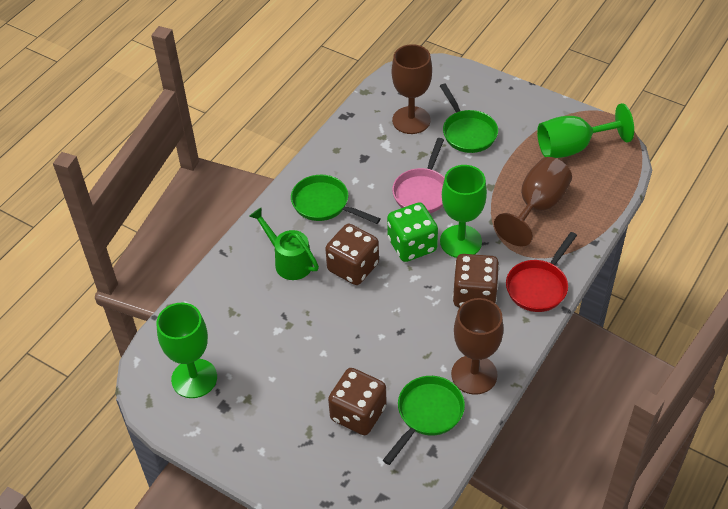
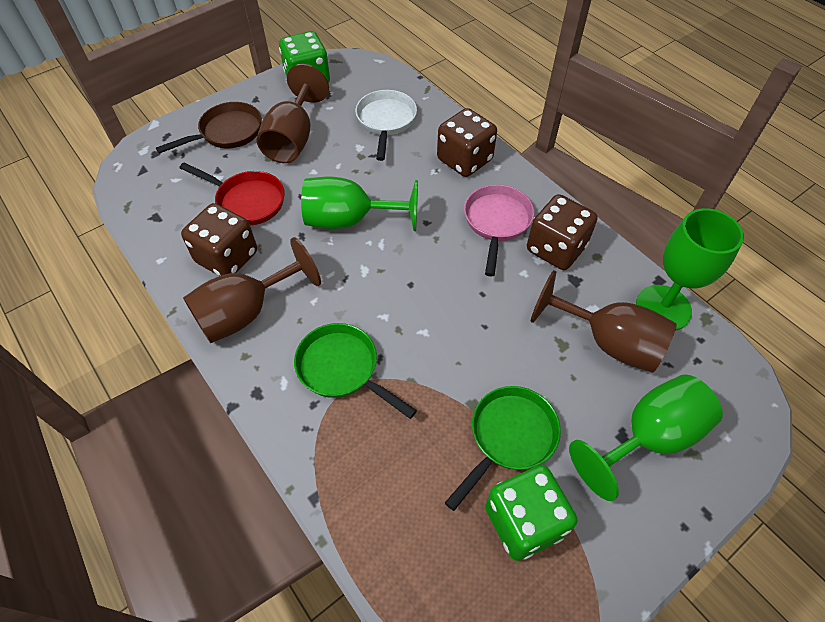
brown pan: 0 -> 1
green dice: 1 -> 2
green pan: 3 -> 2
green watering can: 1 -> 0
white pan: 0 -> 1

